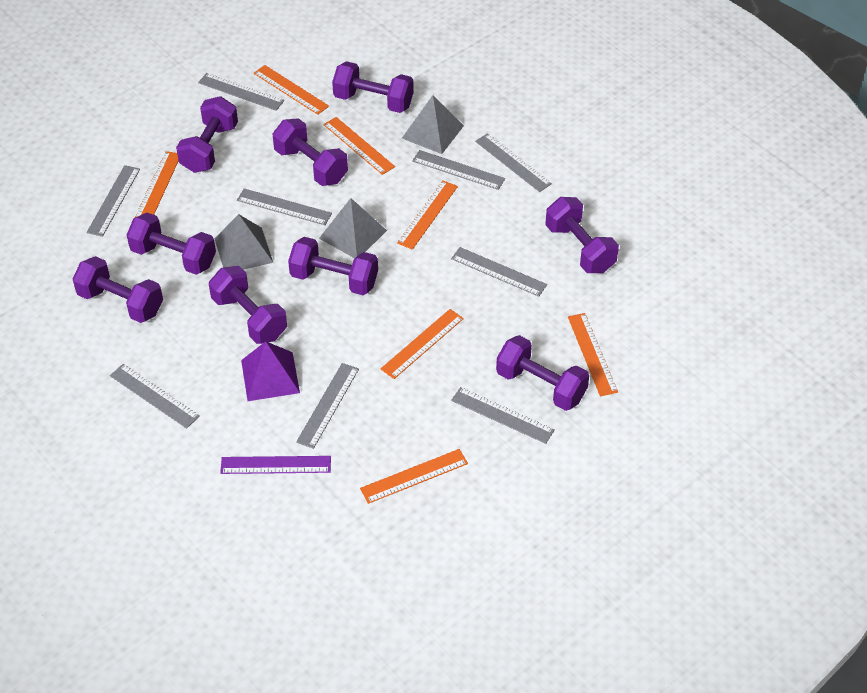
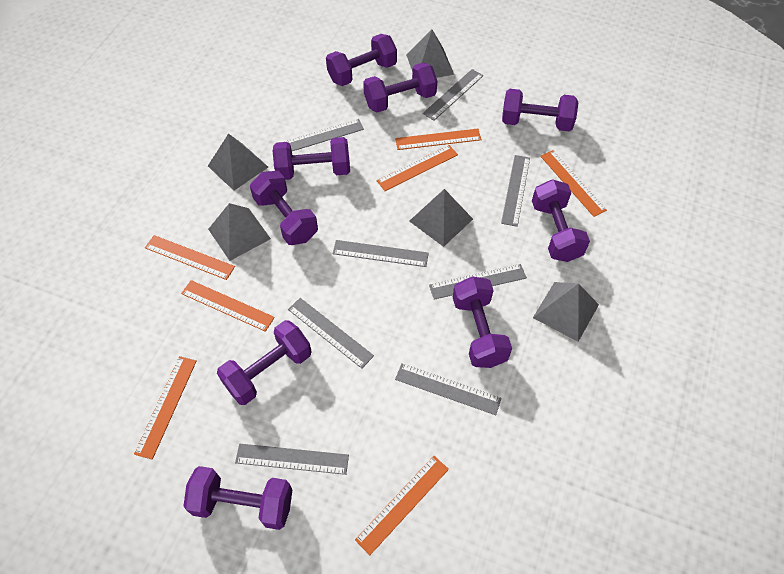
grey pyramid: 3 -> 5
grey ruler: 9 -> 8
purple pyramid: 1 -> 0
purple ruler: 1 -> 0

